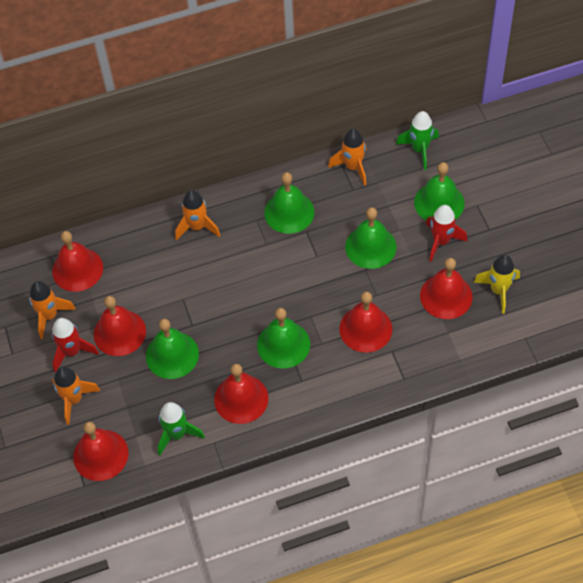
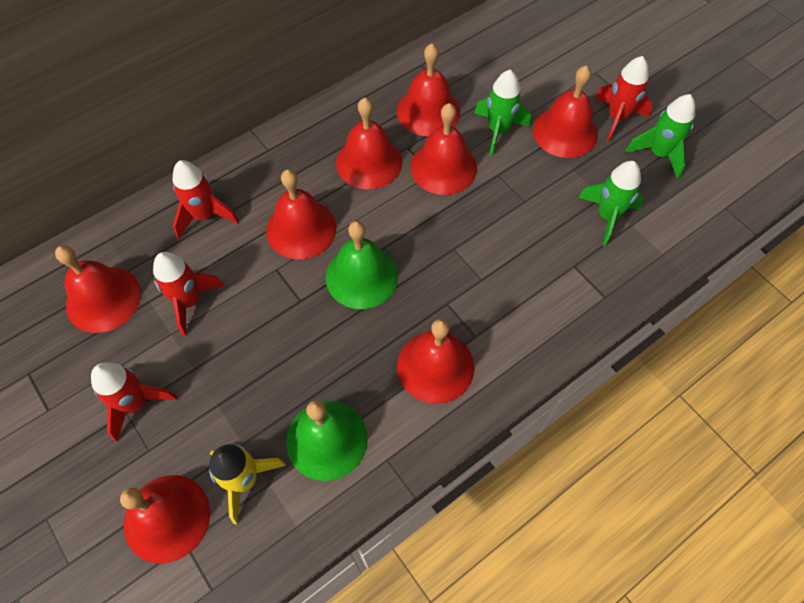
green bell: 5 -> 2
green rocket: 2 -> 3
orange rocket: 4 -> 0
red bell: 6 -> 8
red rocket: 2 -> 4

